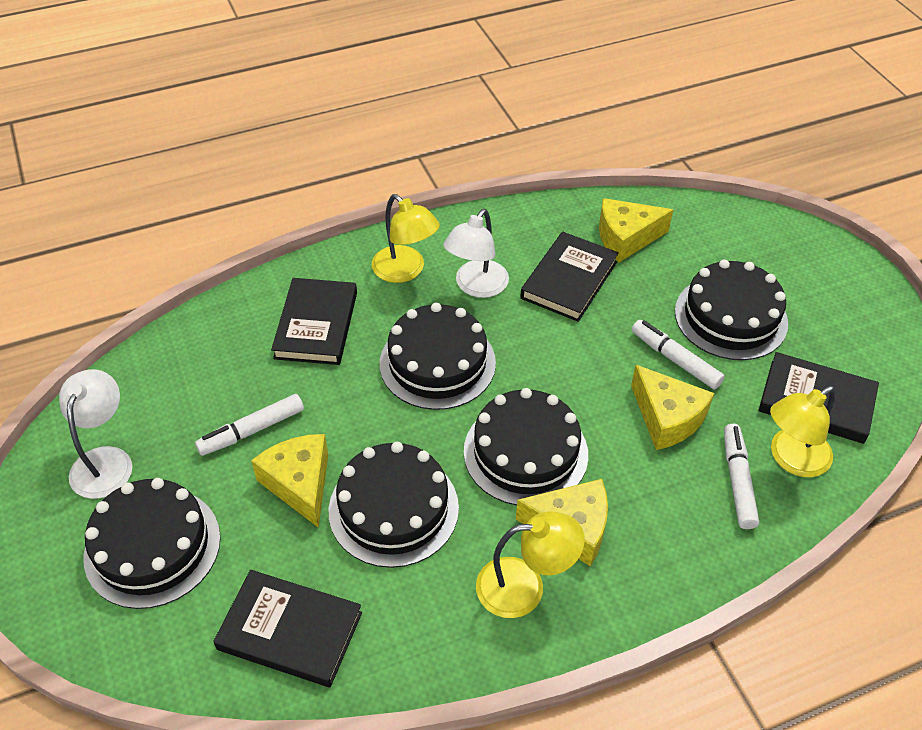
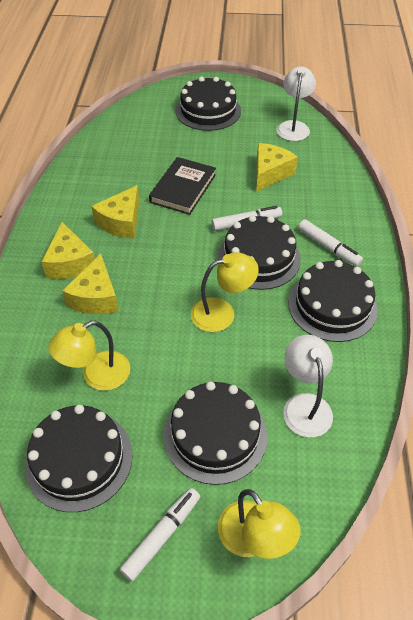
black book: 4 -> 1

